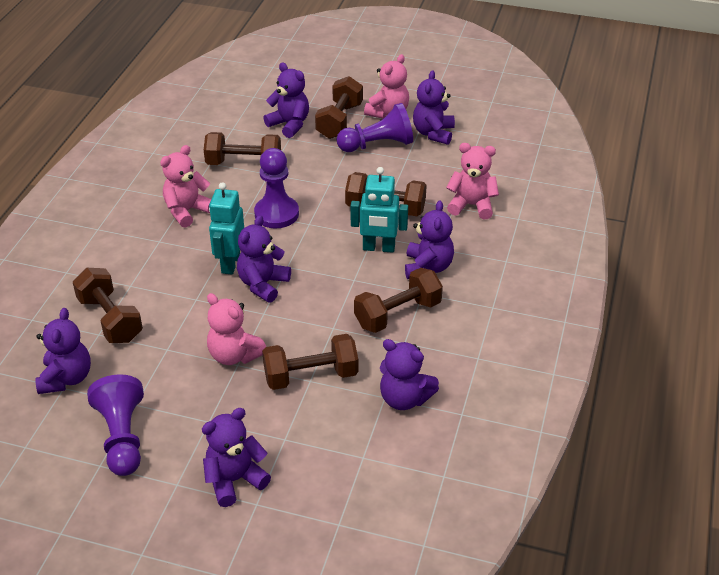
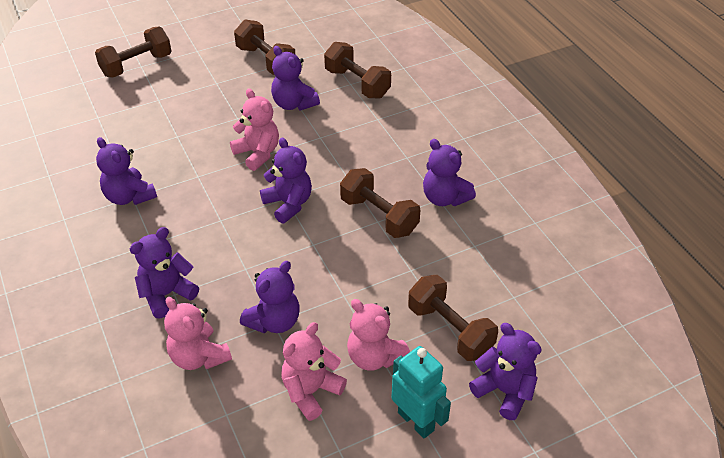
brown dumbbell: 6 -> 5
purple pawn: 3 -> 0
turquoise robot: 2 -> 1

